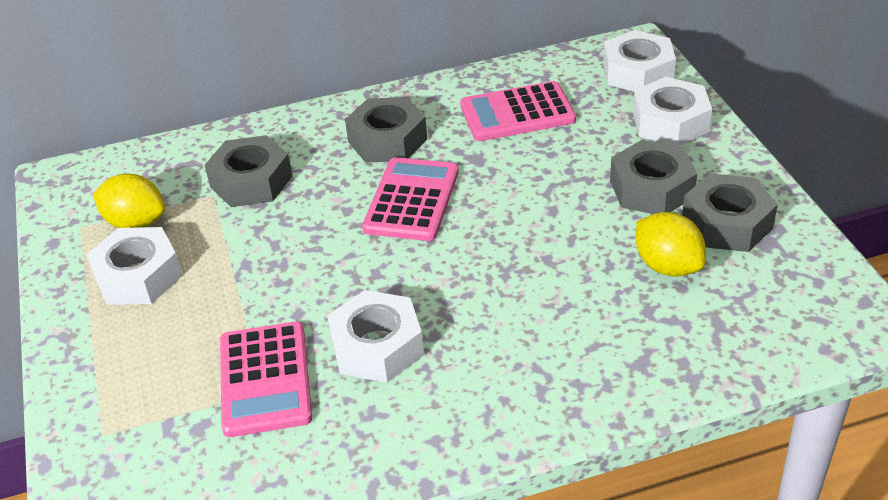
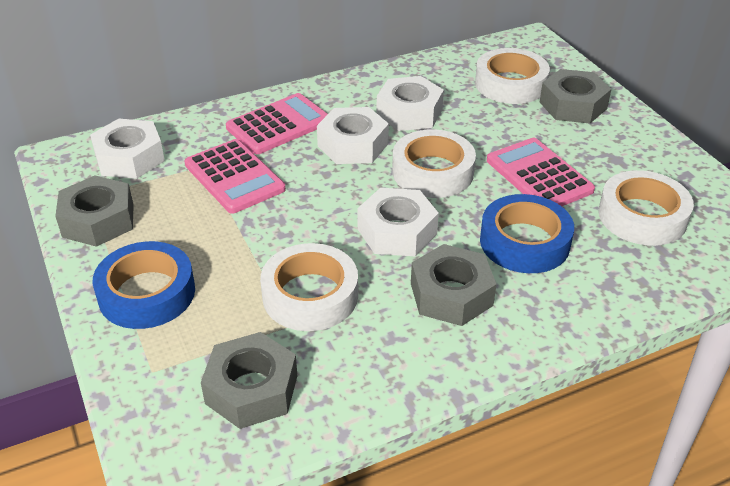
blue tape: 0 -> 2
white tape: 0 -> 4
yellow lemon: 2 -> 0

